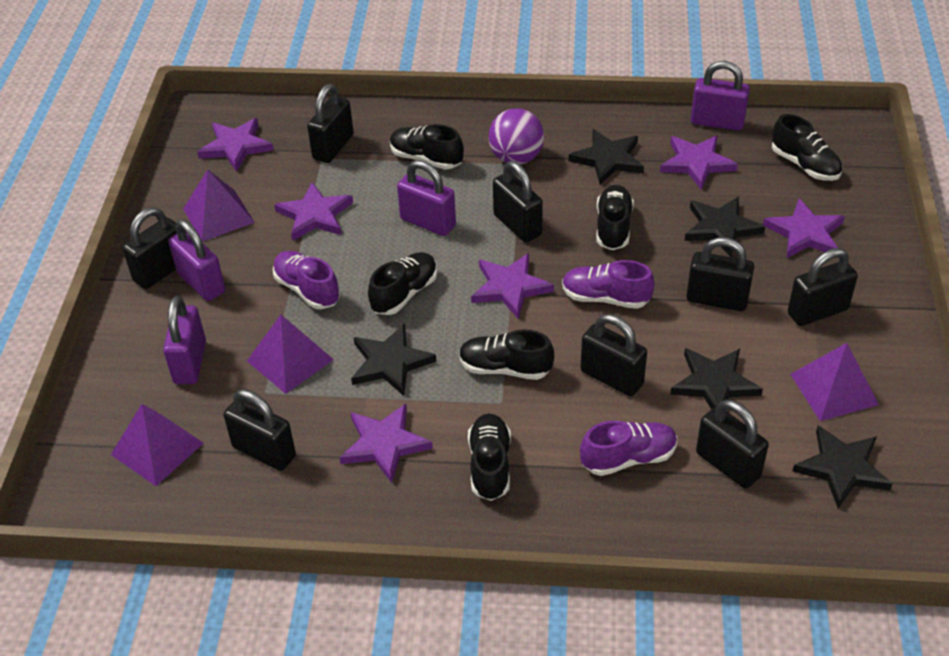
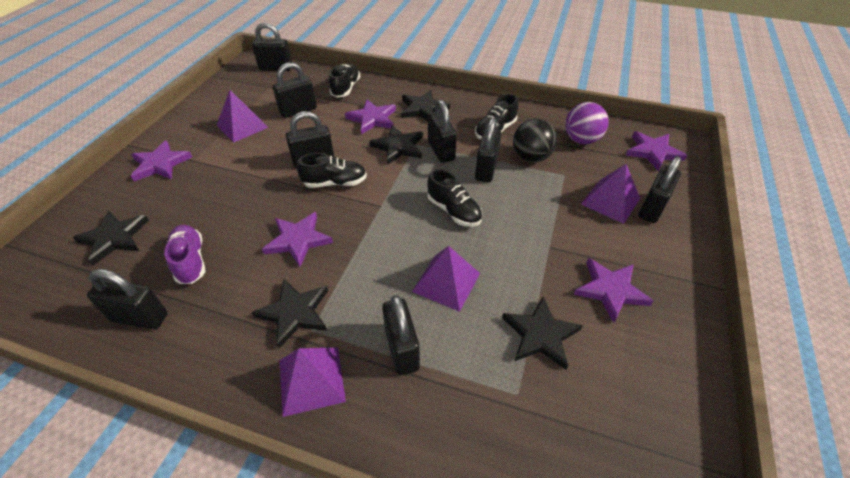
black ball: 0 -> 1
black shoe: 6 -> 4
purple padlock: 4 -> 0
purple shoe: 3 -> 1
purple star: 6 -> 5

